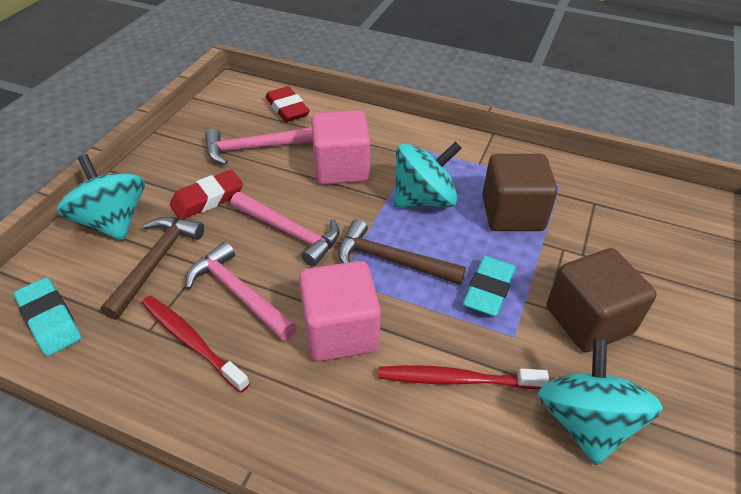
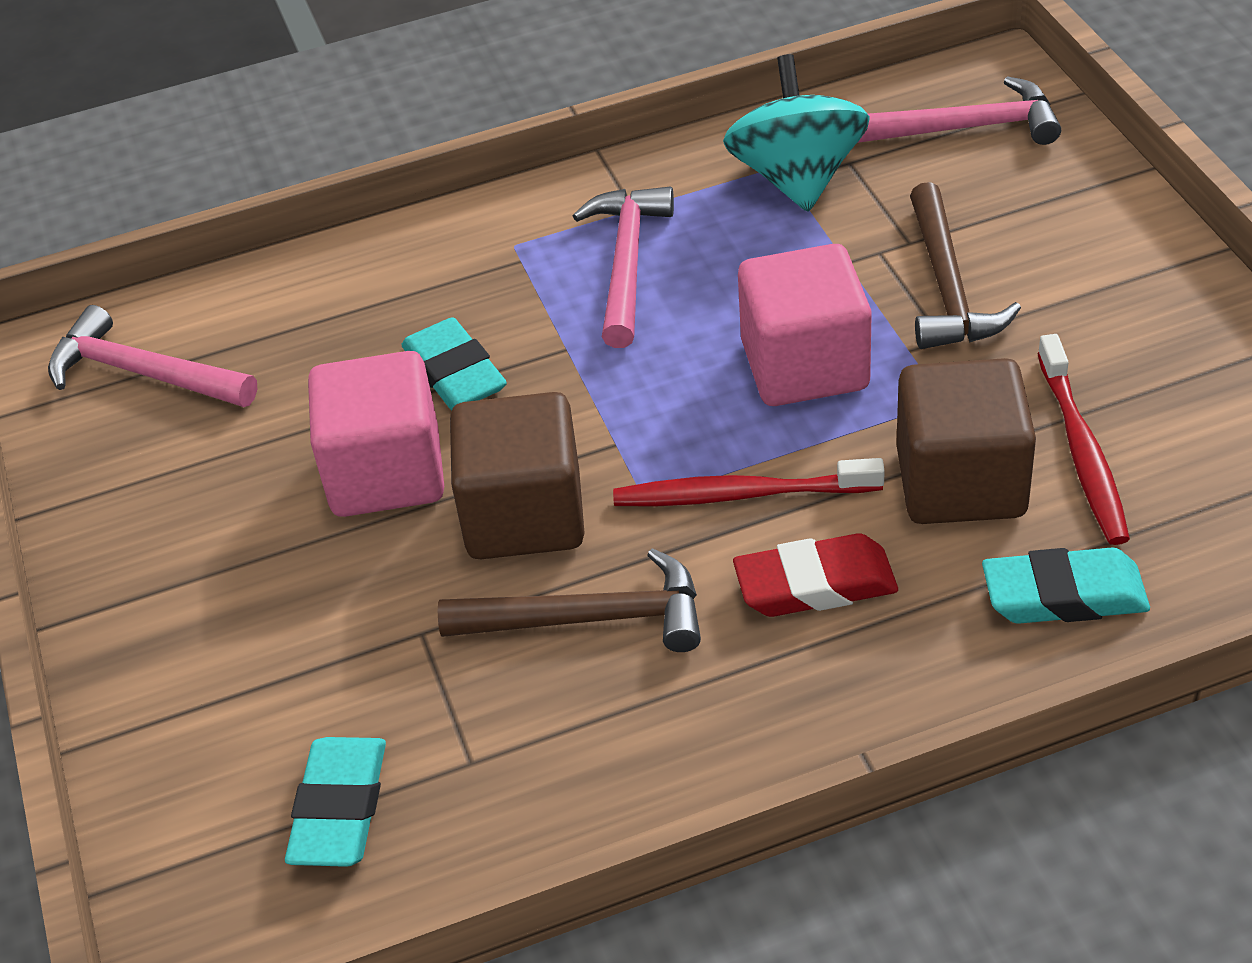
red eraser: 2 -> 1
turquoise eraser: 2 -> 3
turquoise spinning top: 3 -> 1

